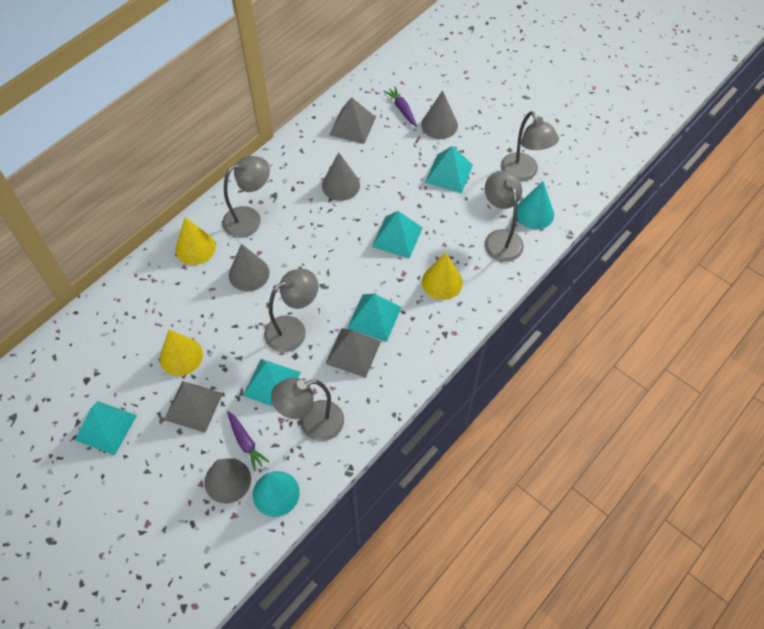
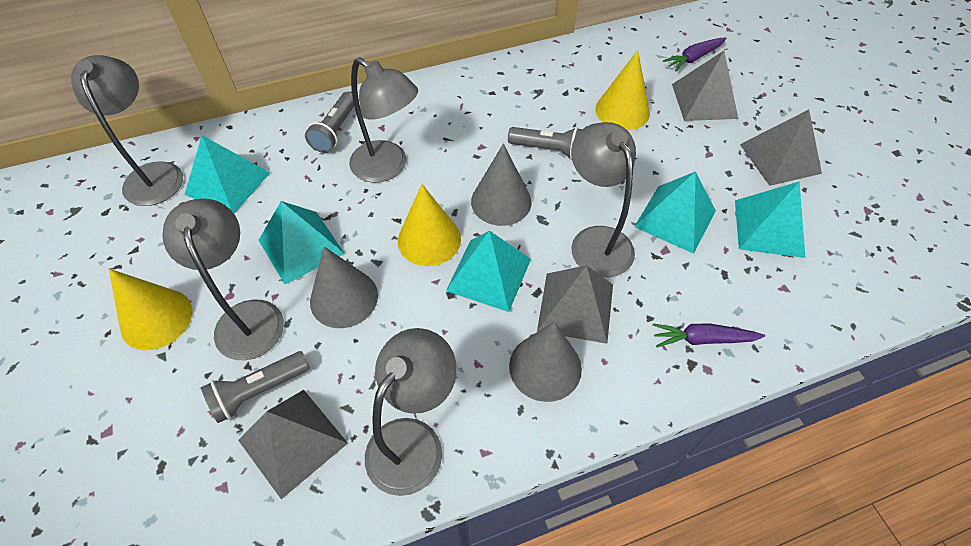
grey cone: 4 -> 3
grey flashlight: 0 -> 3
grey pyramid: 3 -> 4
turquoise cone: 2 -> 0

